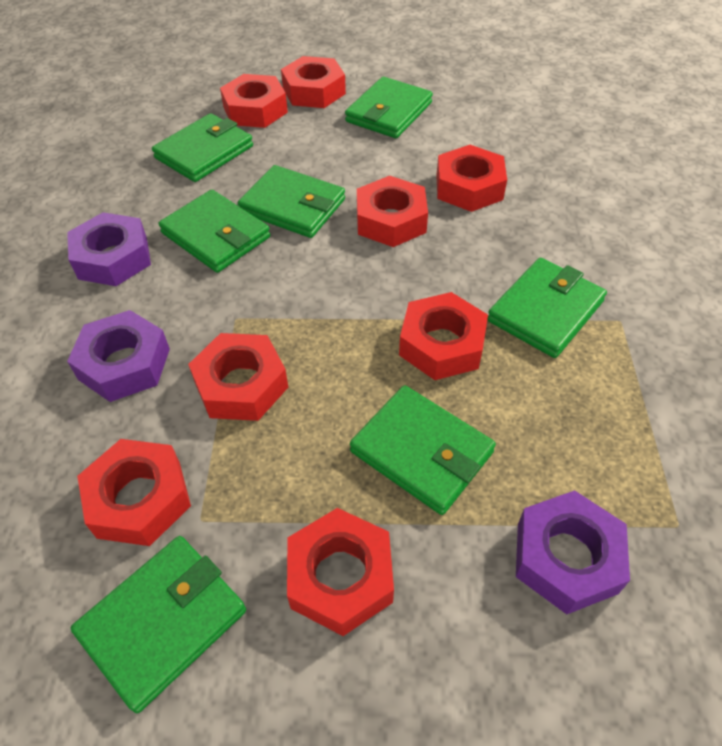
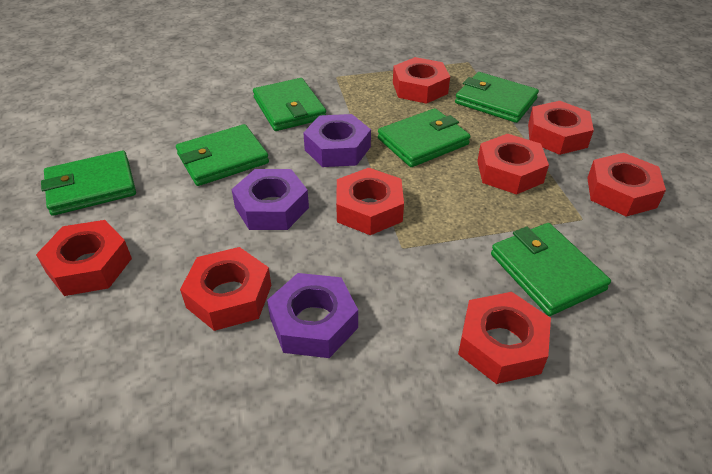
green wallet: 7 -> 6

